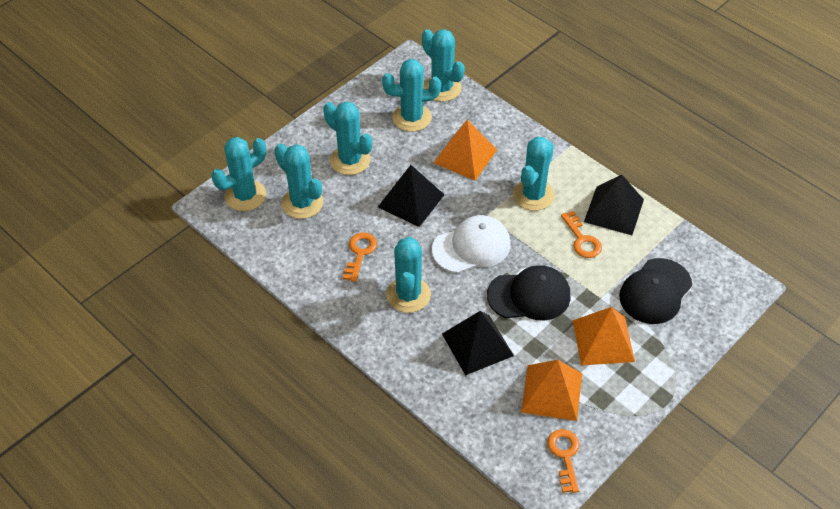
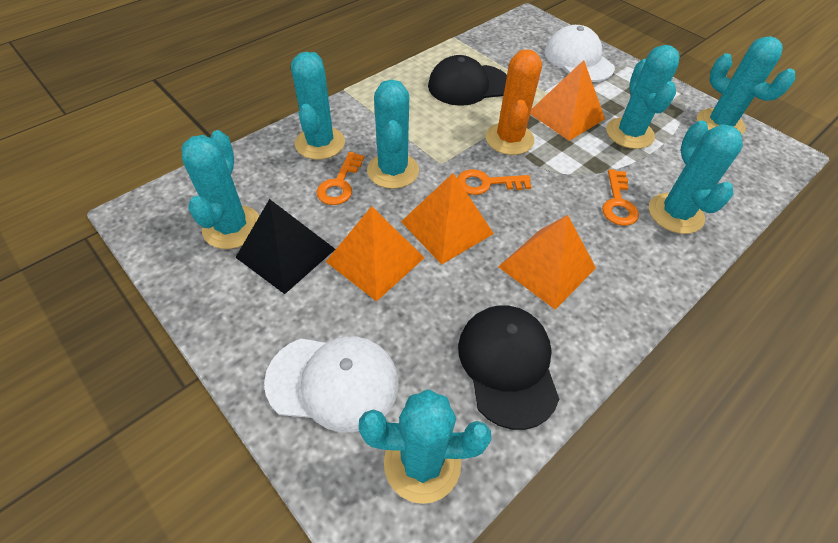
black pyramid: 3 -> 1
orange cactus: 0 -> 1
orange pyramid: 3 -> 4
white cap: 1 -> 2

